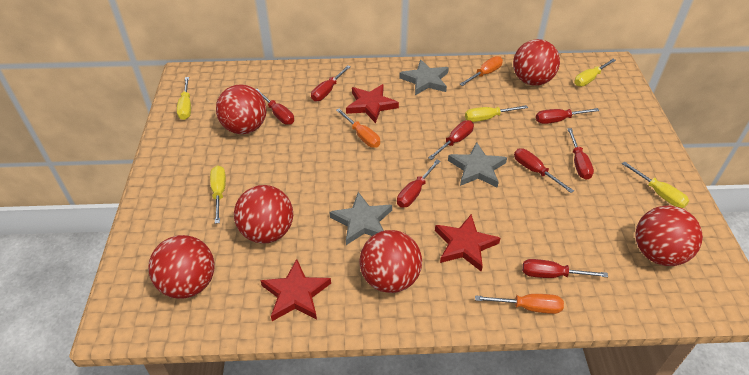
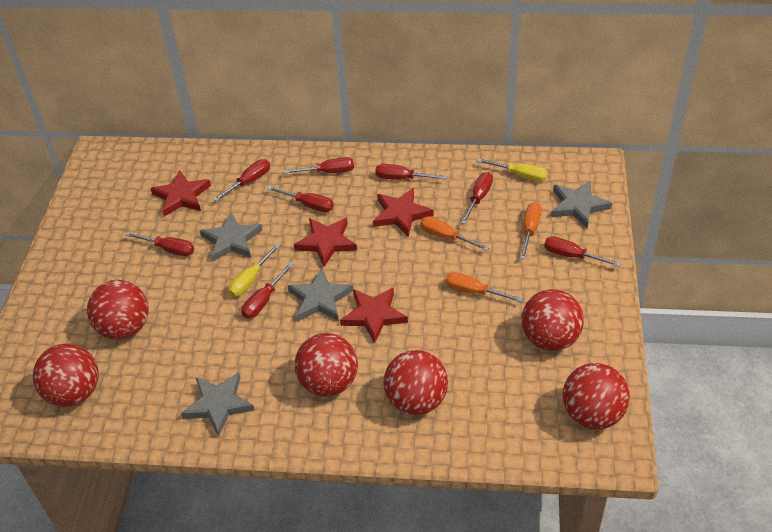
grey star: 3 -> 4
red star: 3 -> 4
yellow screwdriver: 5 -> 2

